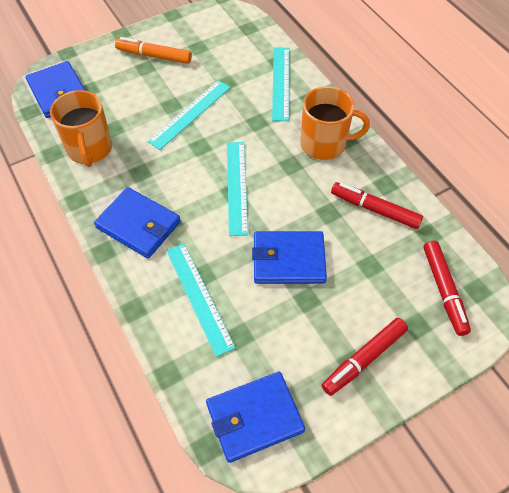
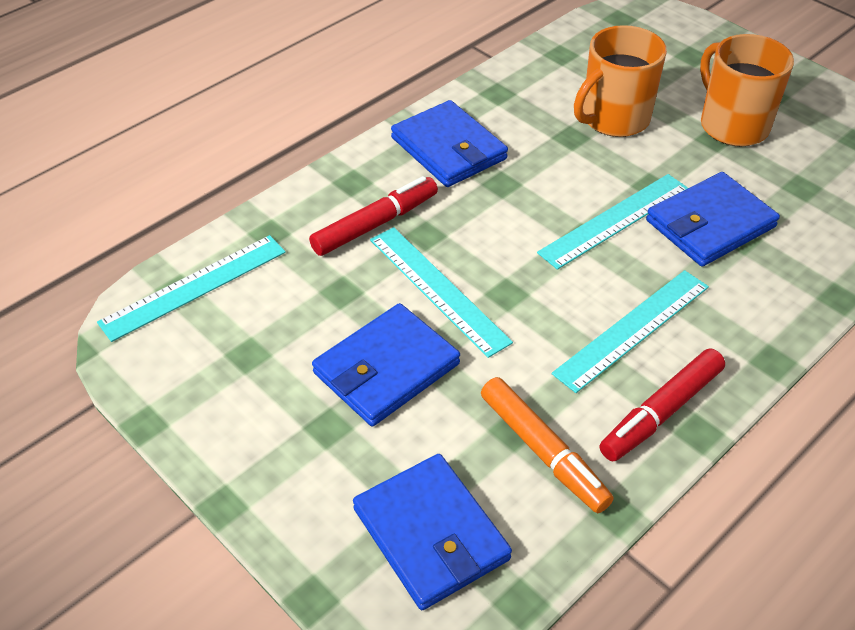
red marker: 3 -> 2

